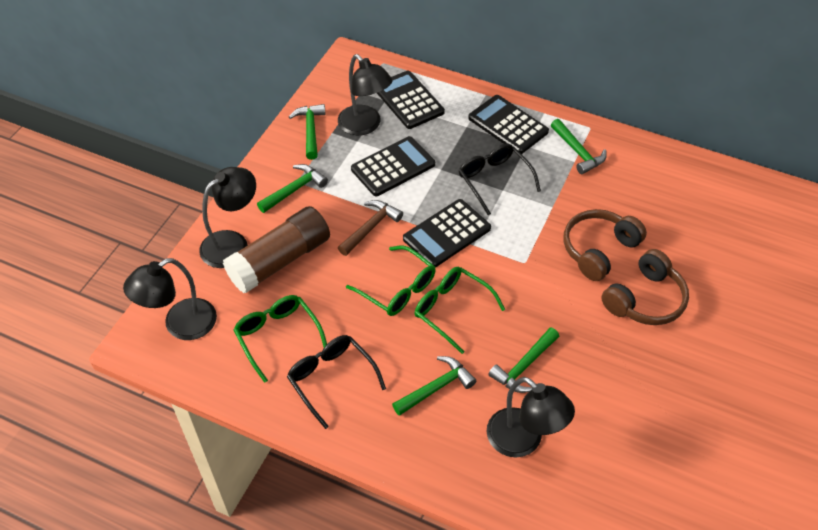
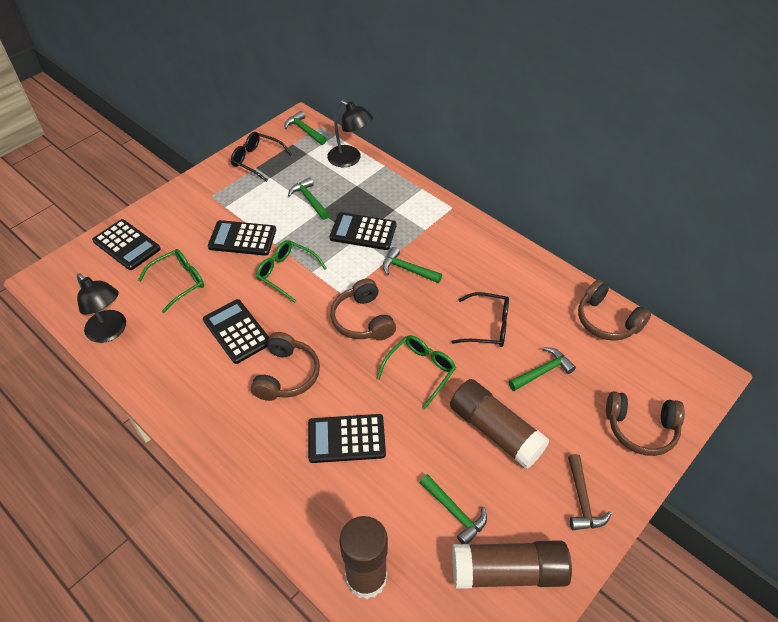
black calculator: 4 -> 5
black lamp: 4 -> 2
brown glue stick: 1 -> 3
brown headphones: 2 -> 4

